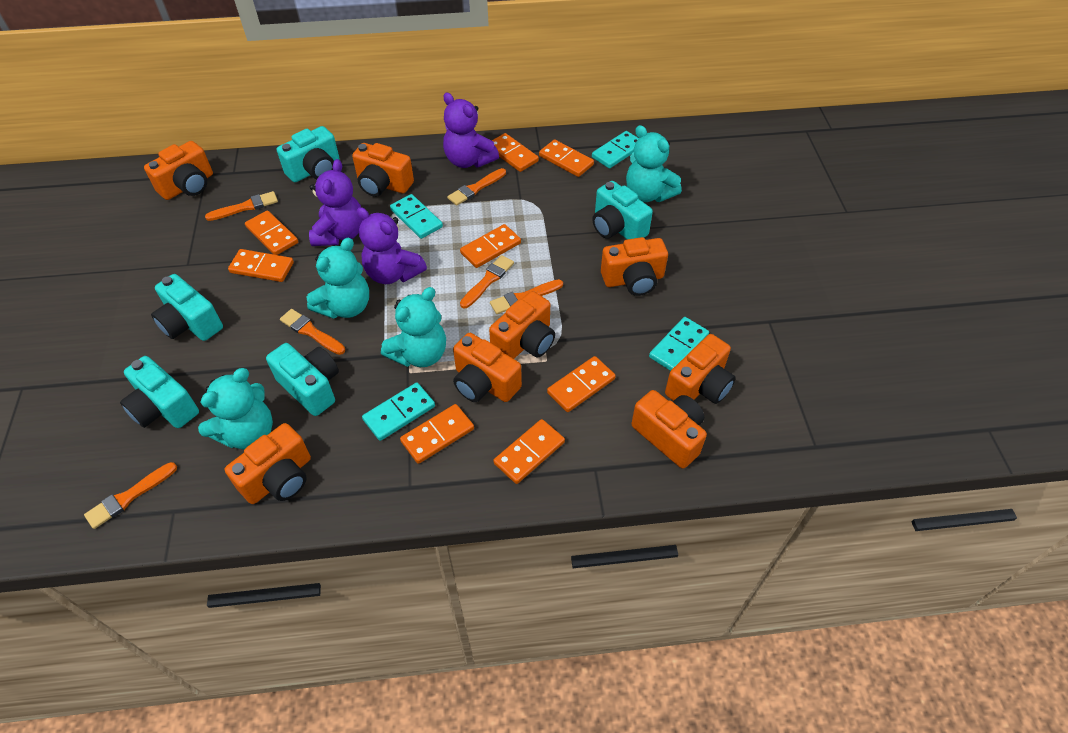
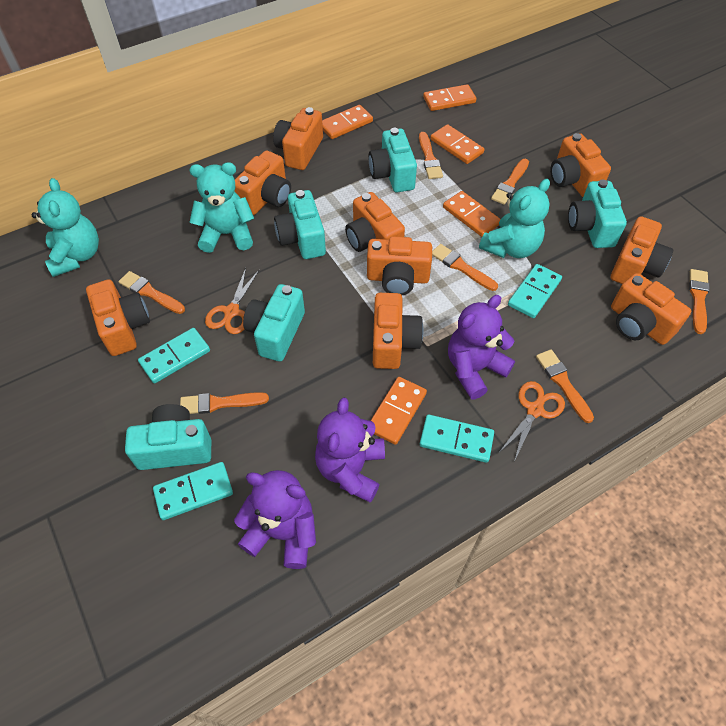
orange brush: 6 -> 7
orange camera: 8 -> 9
orange domino: 8 -> 5
orange scissors: 0 -> 2
turquoise teddy bear: 4 -> 3

